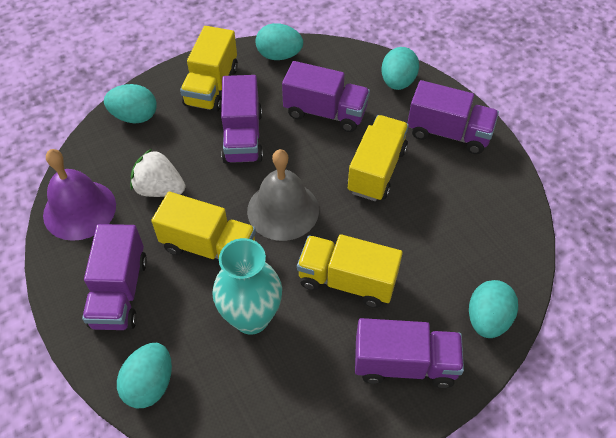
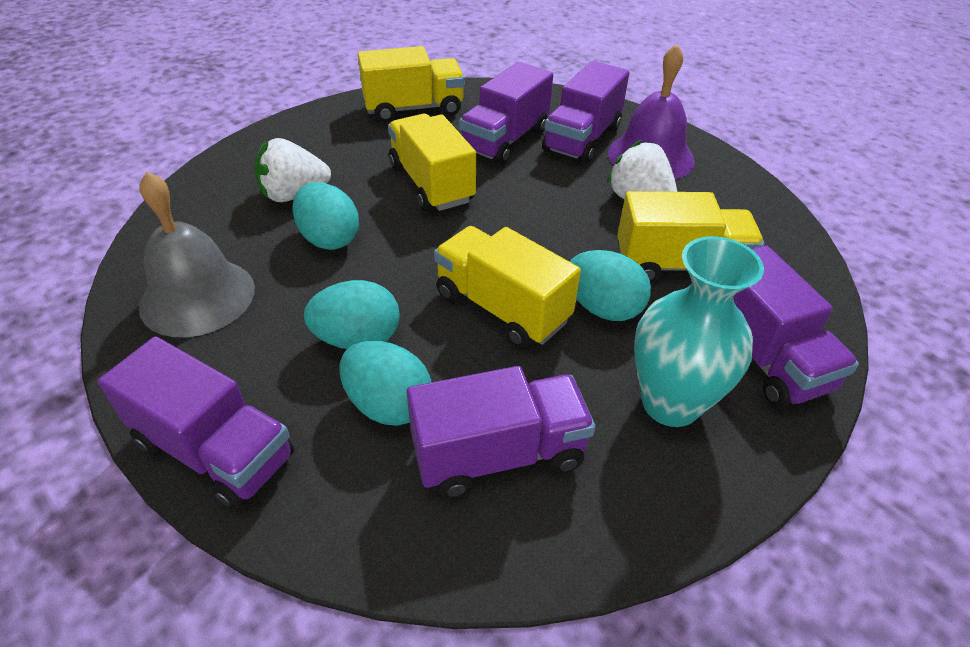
turquoise egg: 5 -> 4
white strawberry: 1 -> 2

